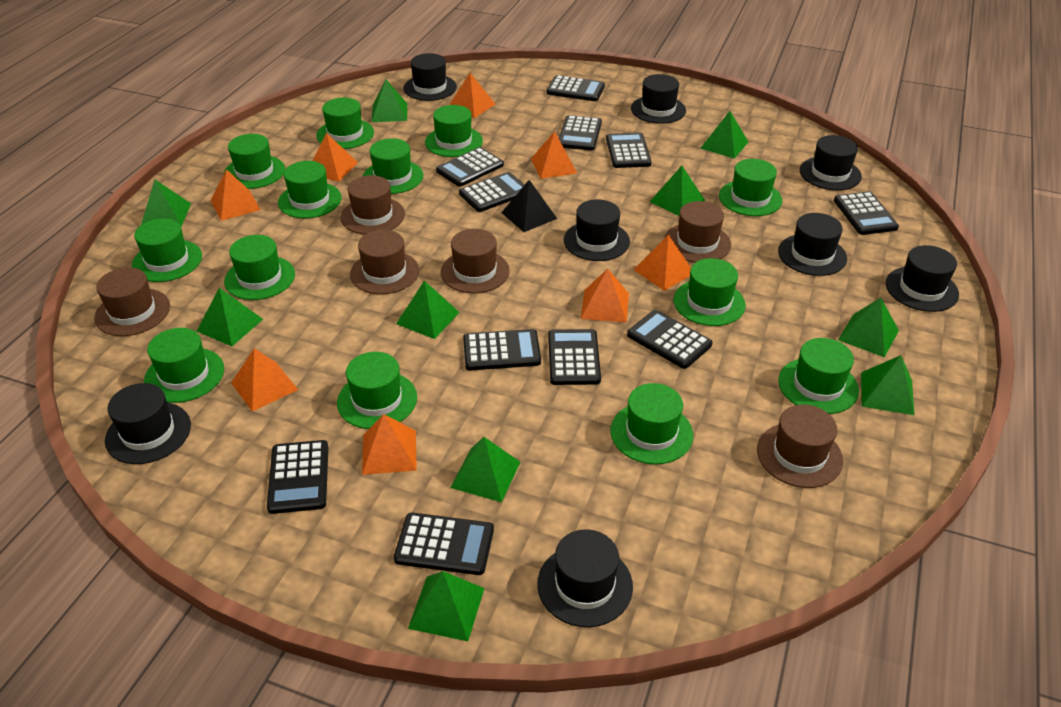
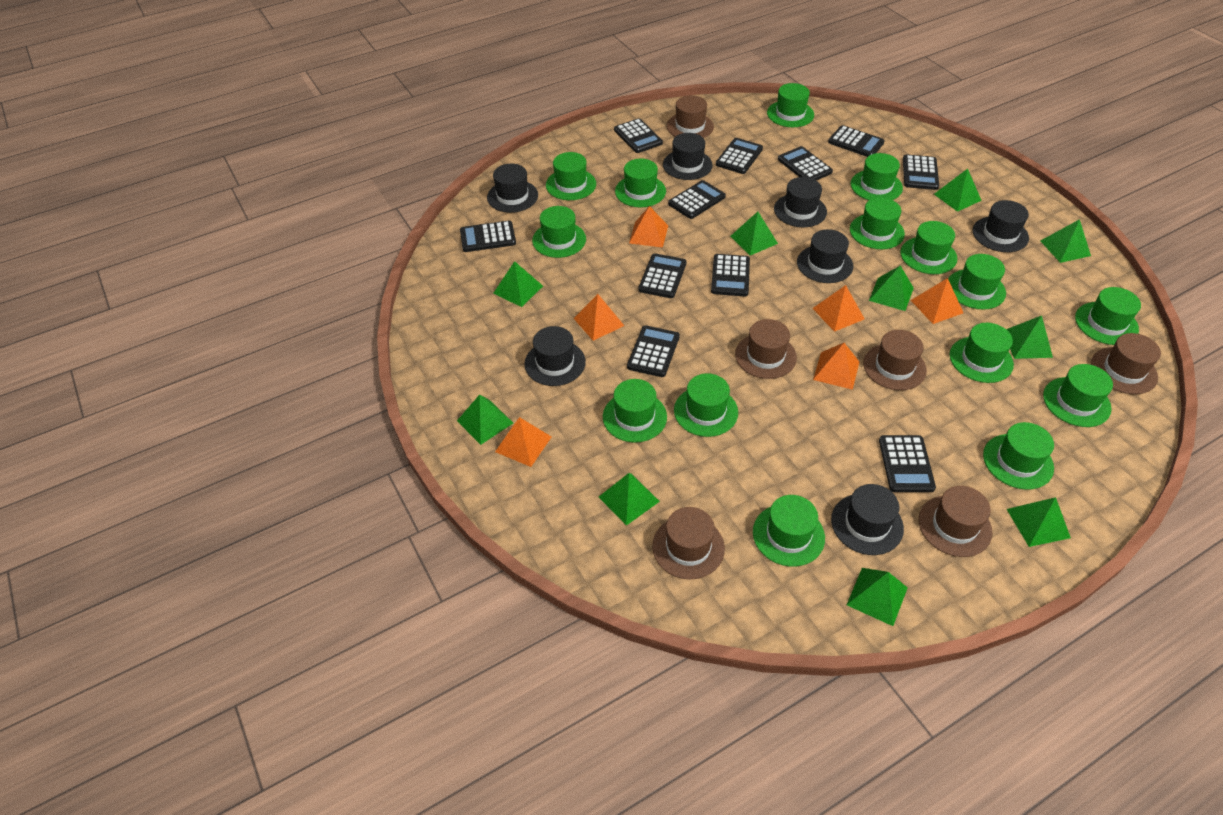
black hat: 8 -> 7
black pyramid: 1 -> 0
green hat: 13 -> 15
orange pyramid: 8 -> 6

